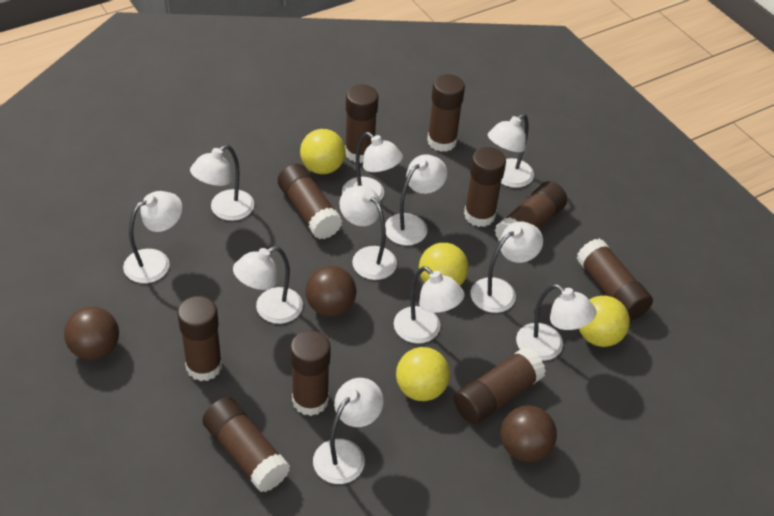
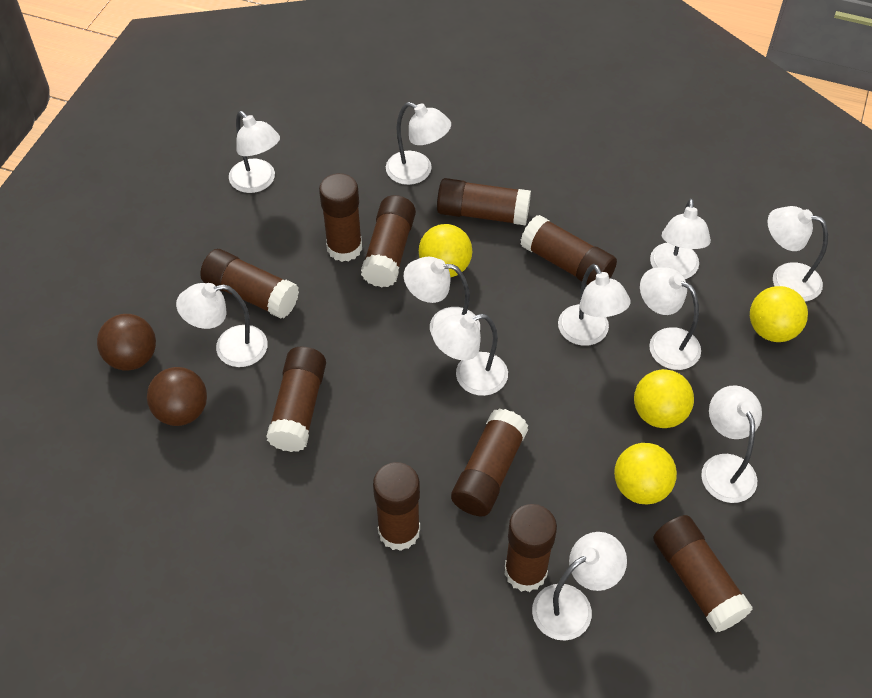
brown ball: 3 -> 2

